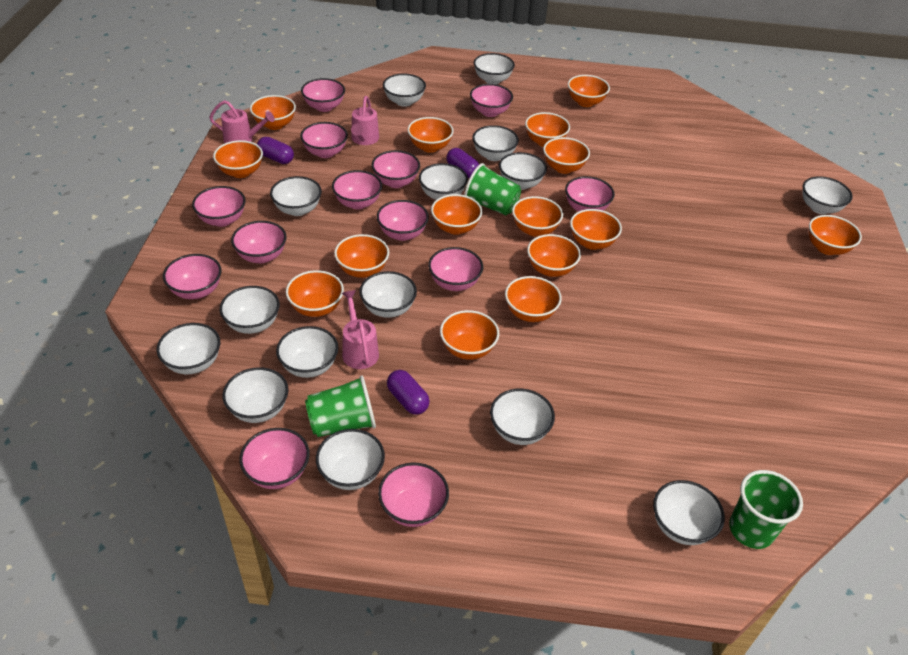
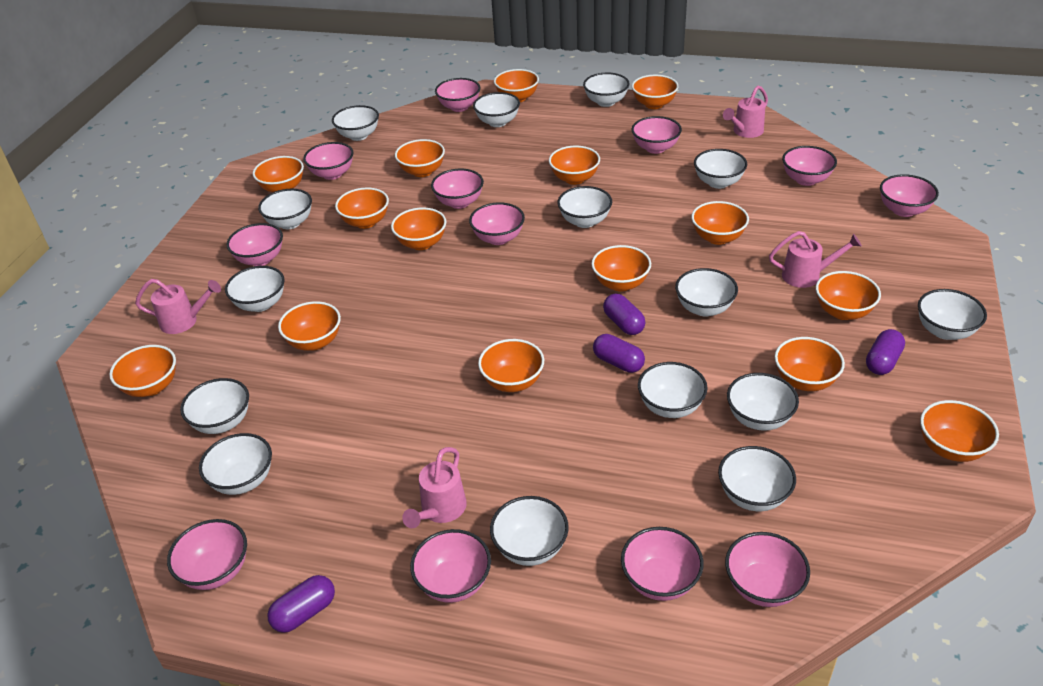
green cup: 3 -> 0
pink bowl: 13 -> 12
pink watering can: 3 -> 4
purple capsule: 3 -> 4

